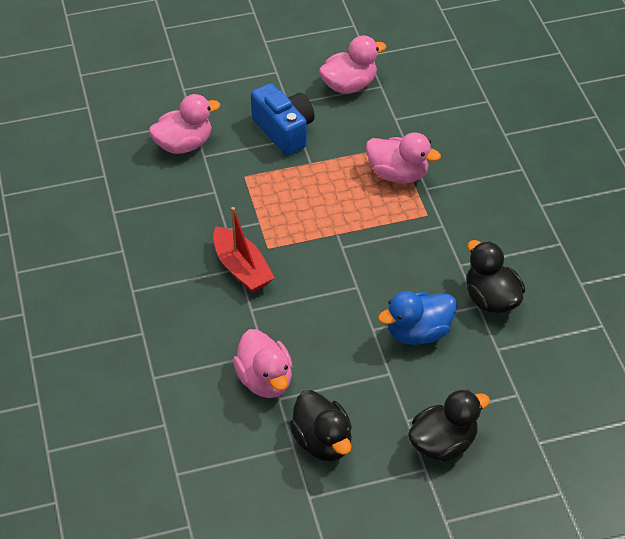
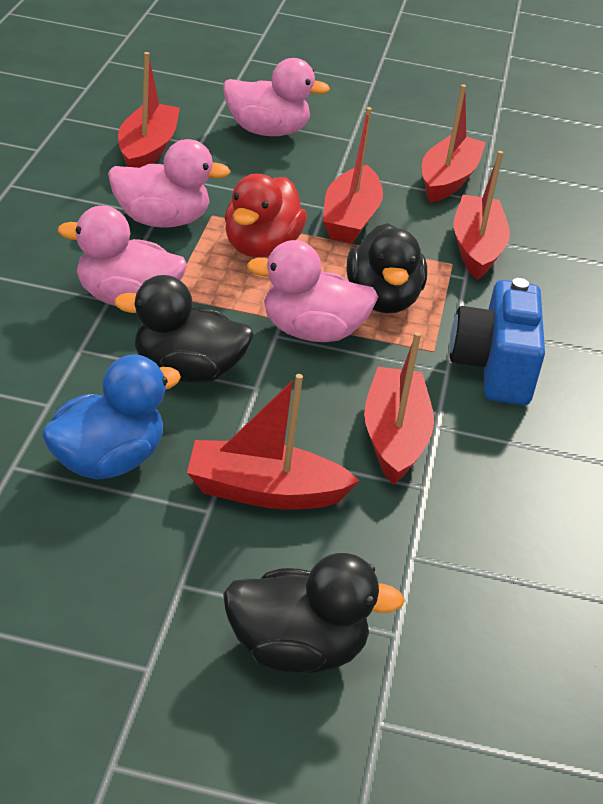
red boat: 1 -> 6
red duck: 0 -> 1

